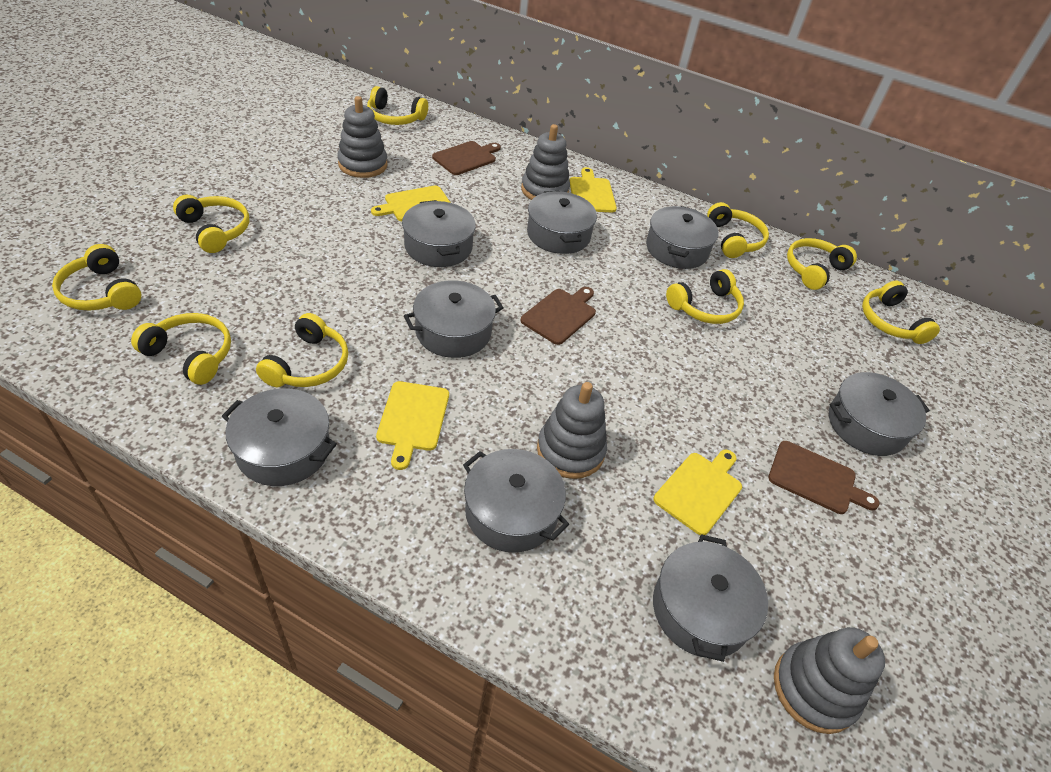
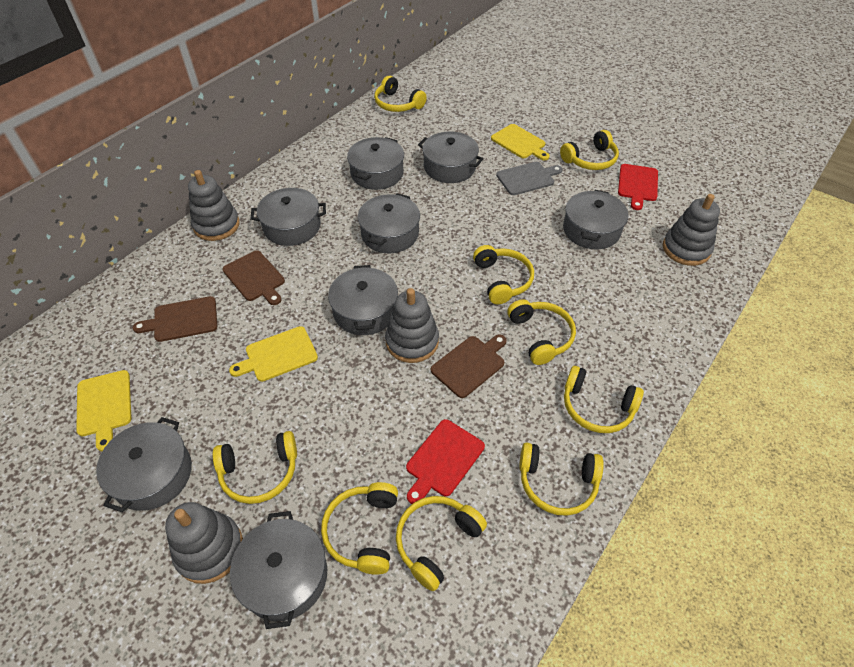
grey cutting board: 0 -> 1
red cutting board: 0 -> 2
yellow cutting board: 4 -> 3

